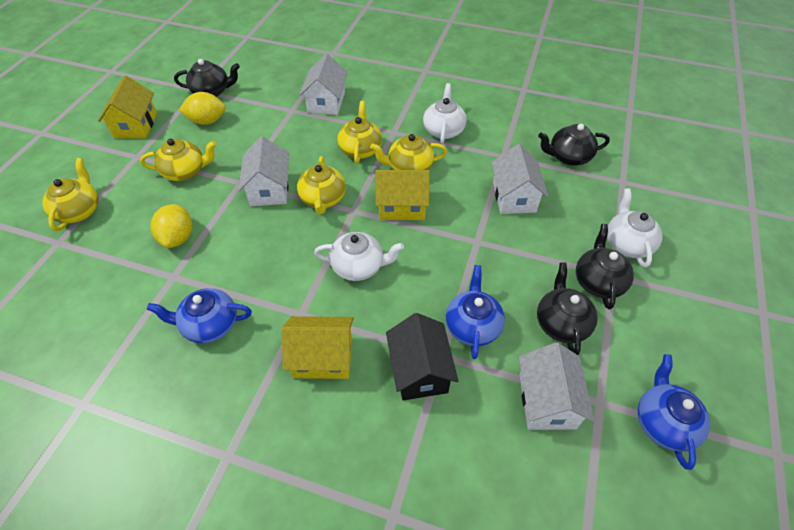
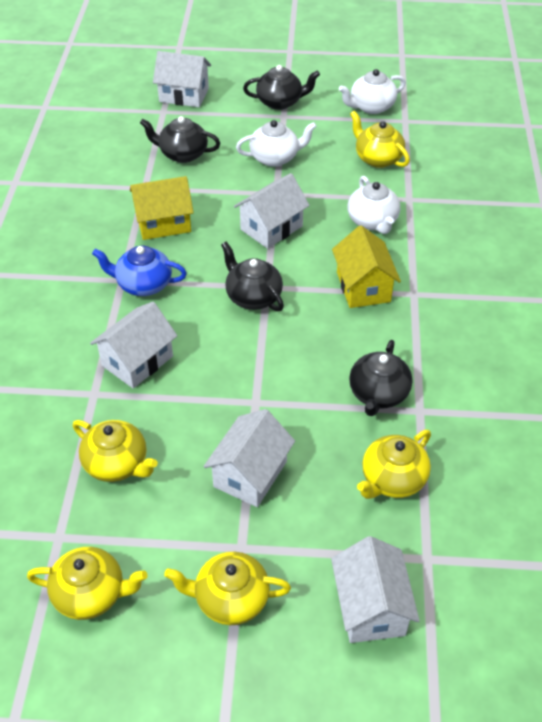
black house: 1 -> 0
blue teapot: 3 -> 1
white house: 4 -> 5
yellow house: 3 -> 2
yellow lemon: 2 -> 0

